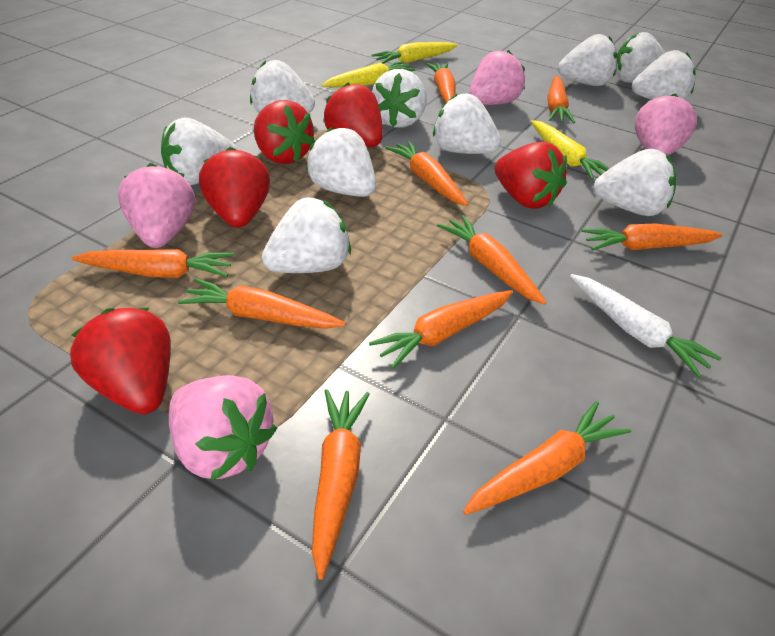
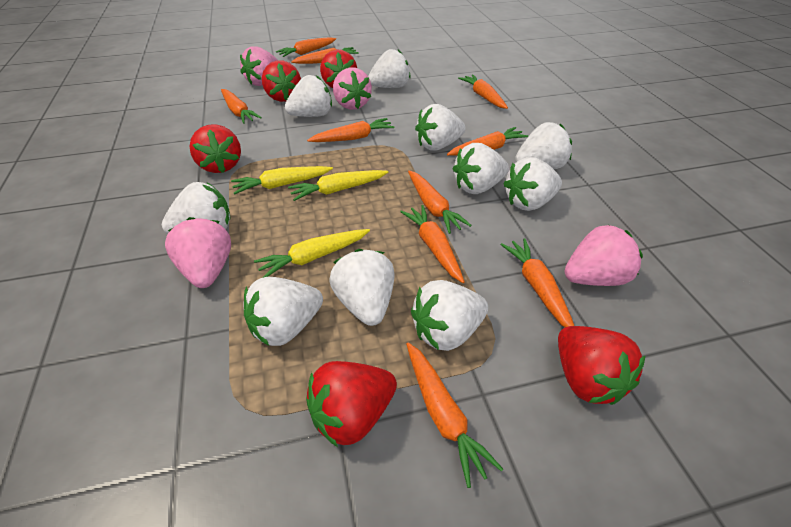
white carrot: 1 -> 0

